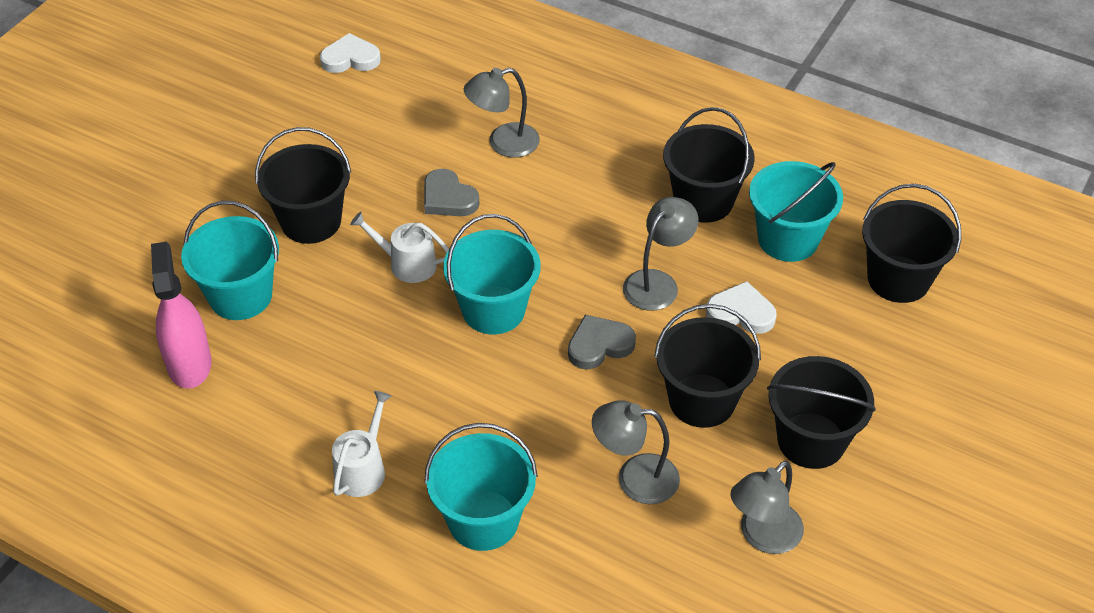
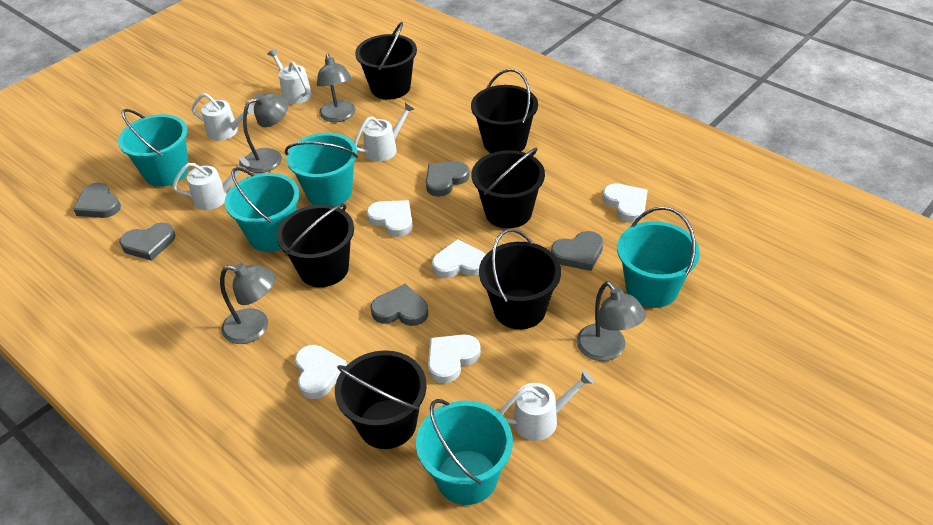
black bucket: 5 -> 6
grey heart: 2 -> 5
pink spray bottle: 1 -> 0
turquoise bucket: 4 -> 5
white heart: 2 -> 5
white watering can: 2 -> 5

